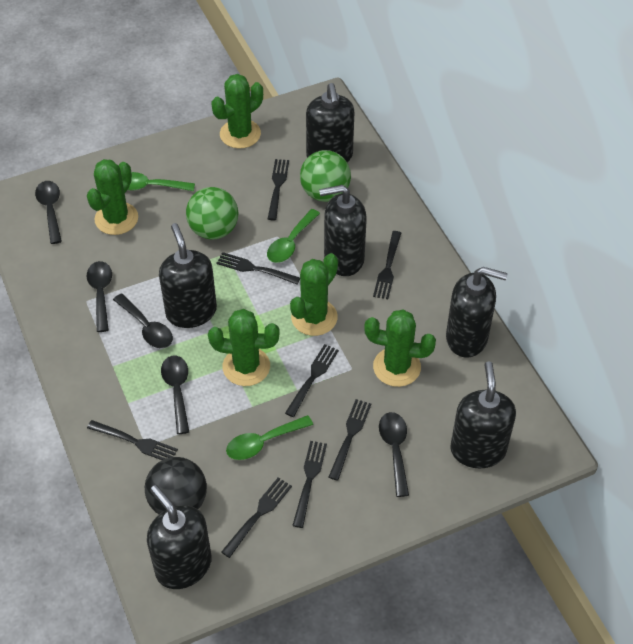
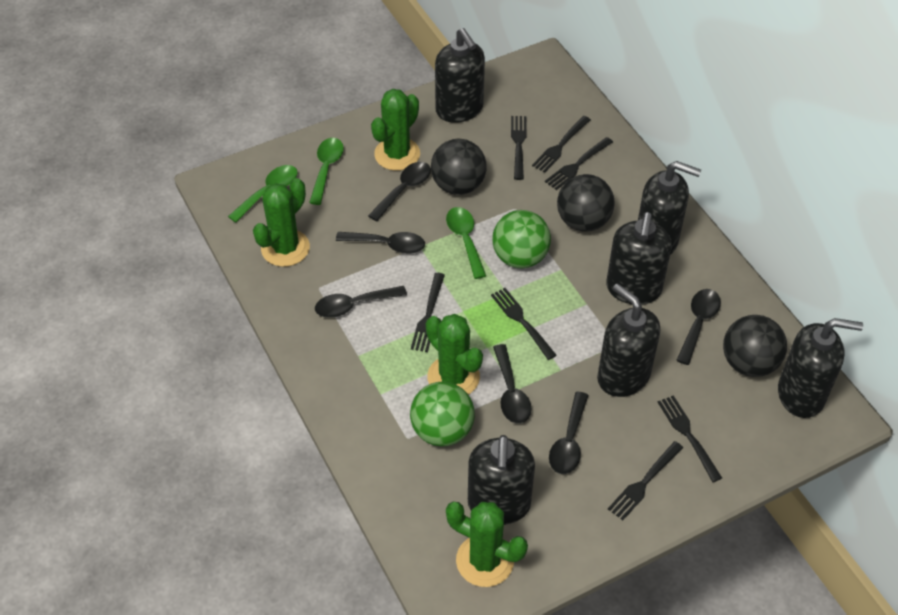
black ball: 1 -> 3
black fork: 8 -> 7
black spoon: 5 -> 6
green cactus: 5 -> 4

